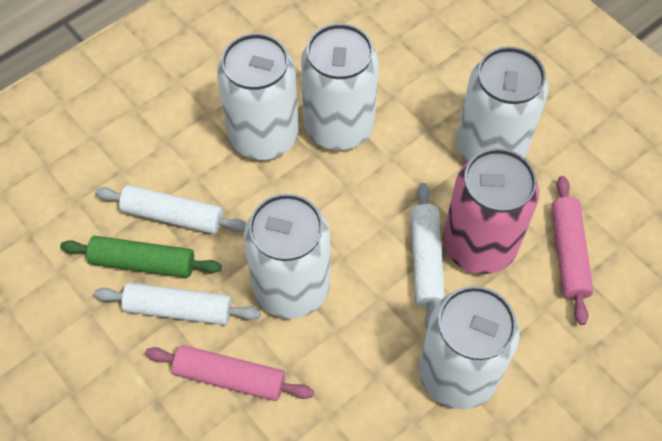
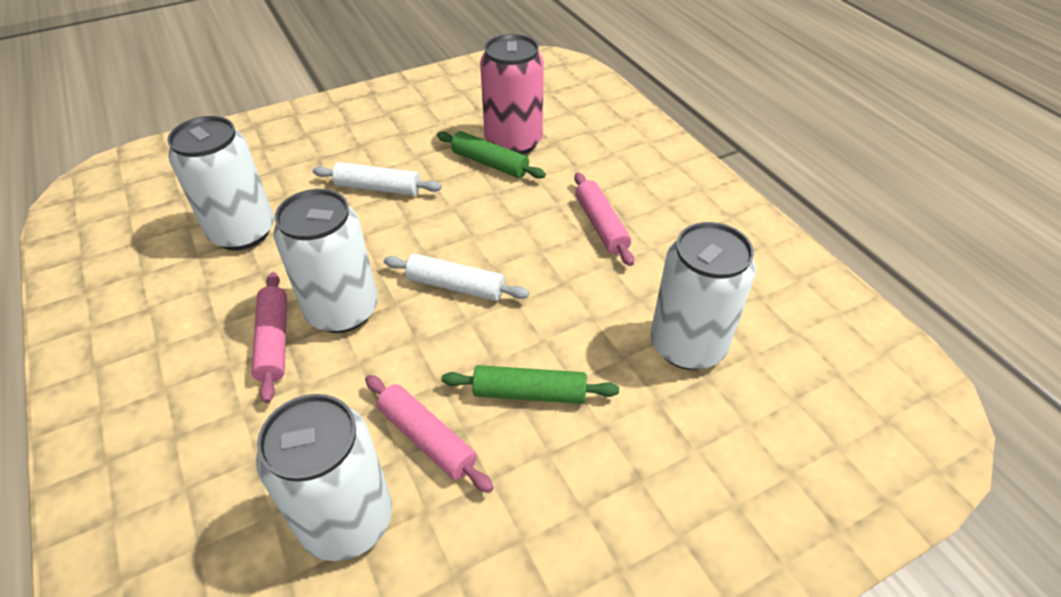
green rolling pin: 1 -> 2
pink rolling pin: 2 -> 3
white can: 5 -> 4
white rolling pin: 3 -> 2

